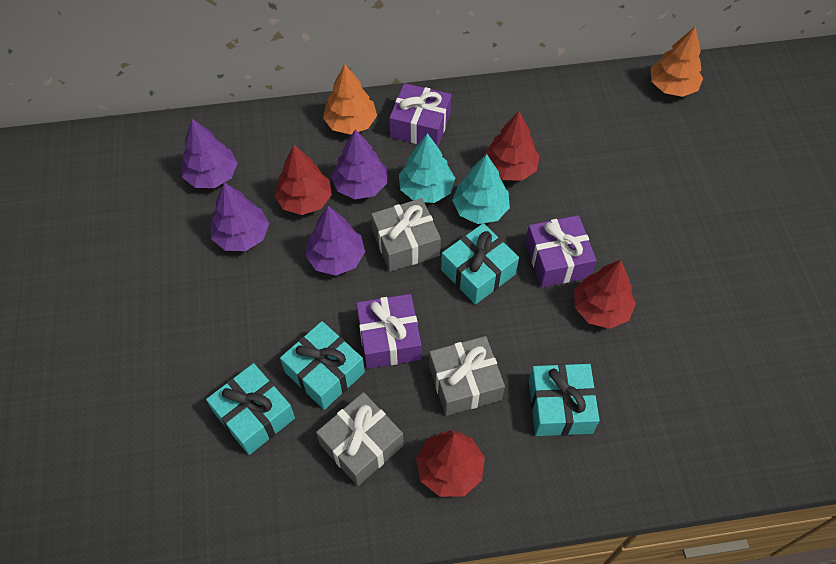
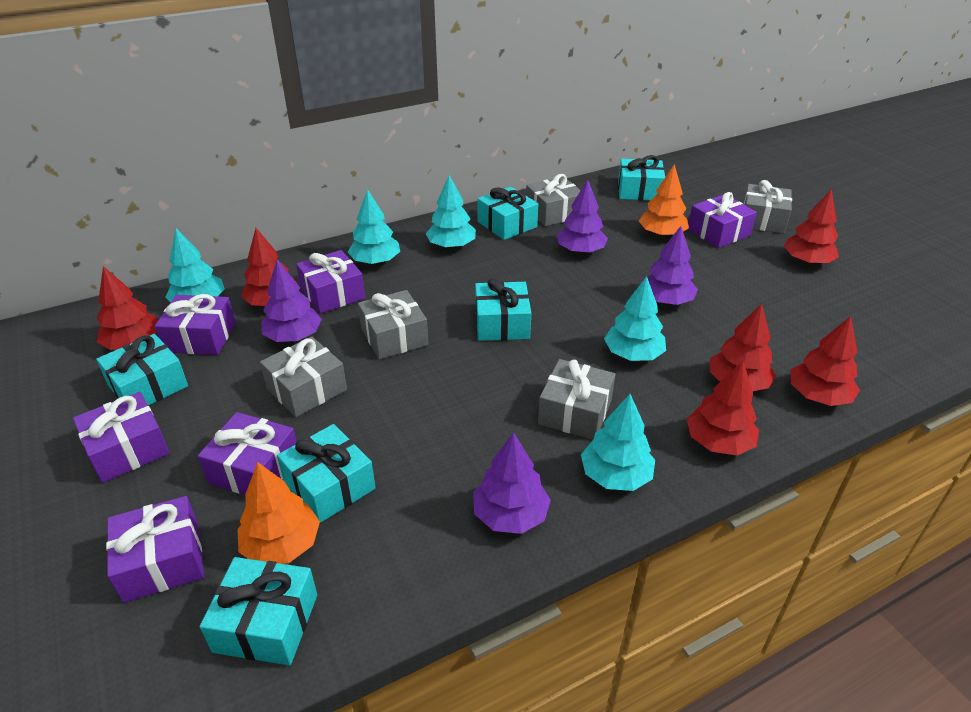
grey gift: 3 -> 5
purple gift: 3 -> 6
red tree: 4 -> 6
turquoise gift: 4 -> 6
turquoise tree: 2 -> 5

